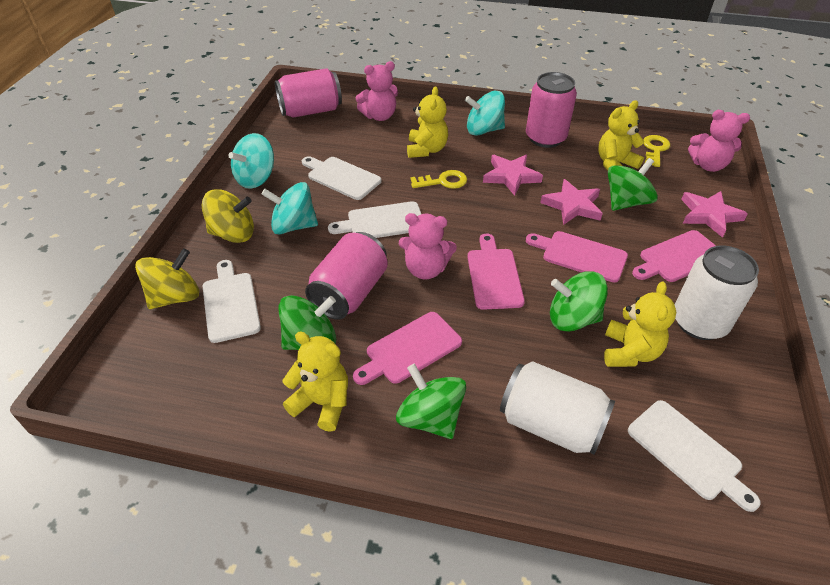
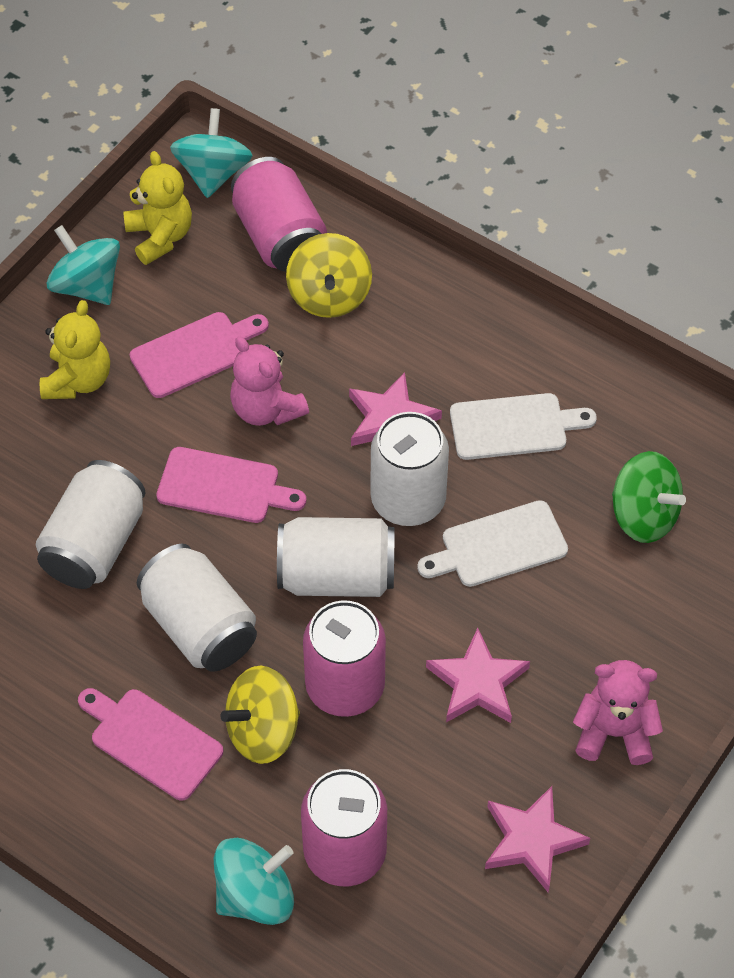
green spinning top: 4 -> 1
pink cutting board: 4 -> 3
pink teddy bear: 3 -> 2
white can: 2 -> 4
white cutting board: 4 -> 2
yellow key: 2 -> 0
yellow teddy bear: 4 -> 2

